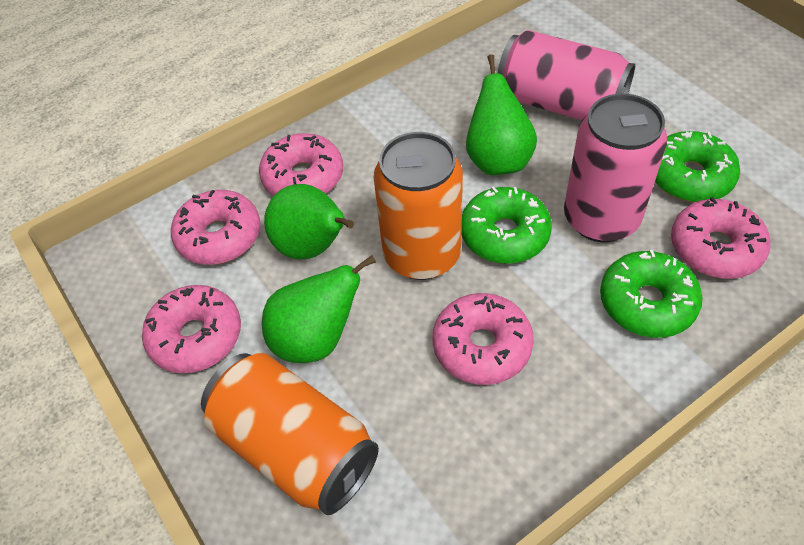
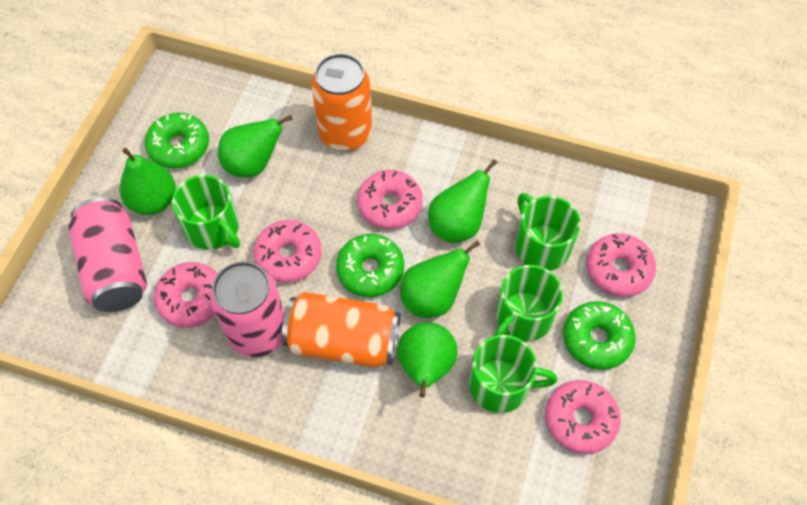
green mug: 0 -> 4
green pear: 3 -> 5

